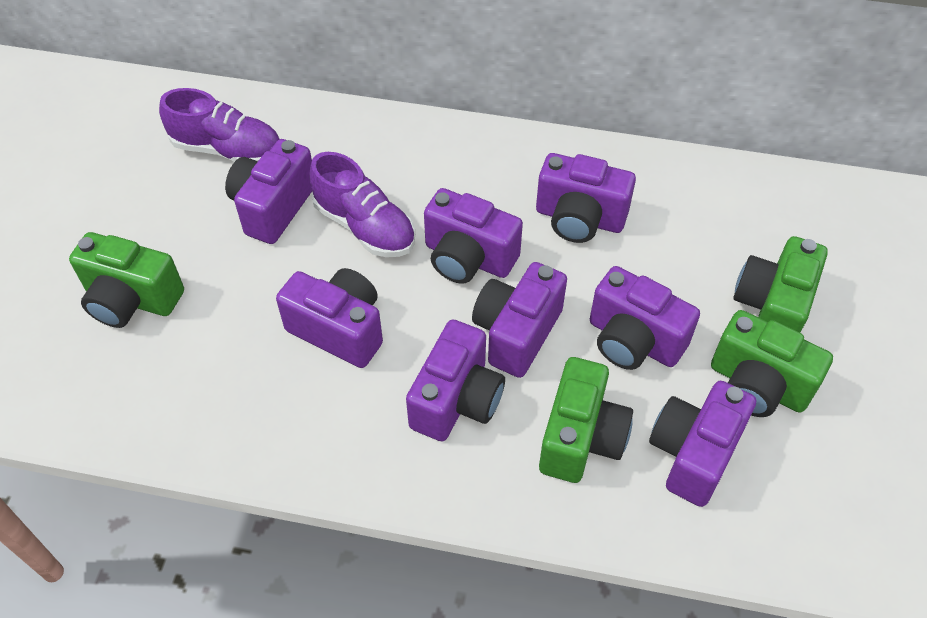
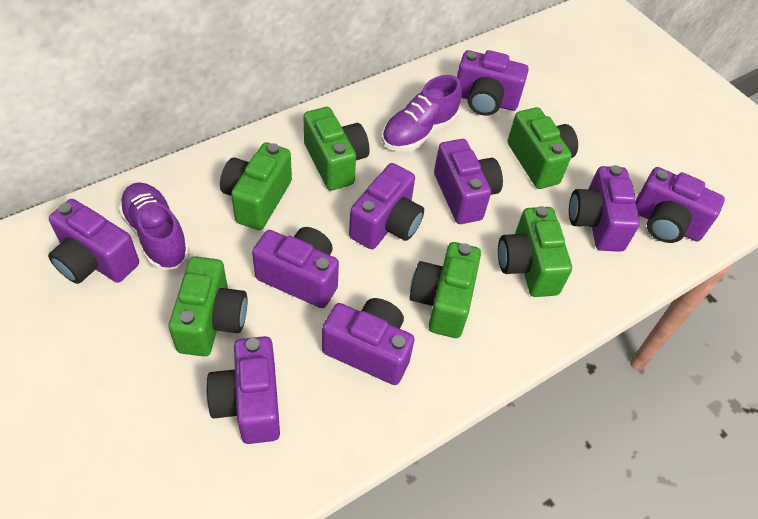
green camera: 4 -> 6
purple camera: 8 -> 9

